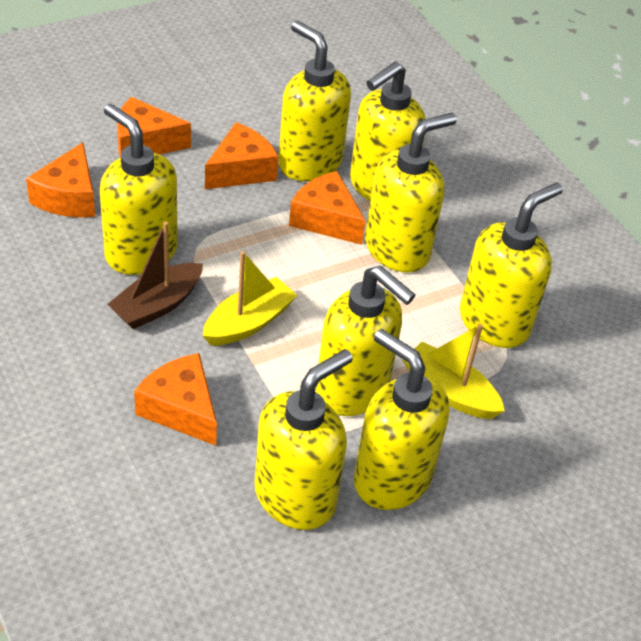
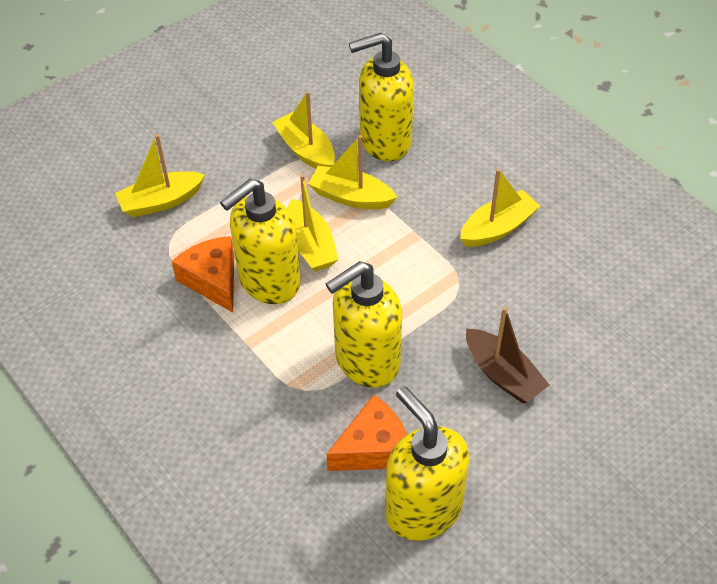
orange cheese: 5 -> 2
yellow boat: 2 -> 5
yellow soap dispenser: 8 -> 4

